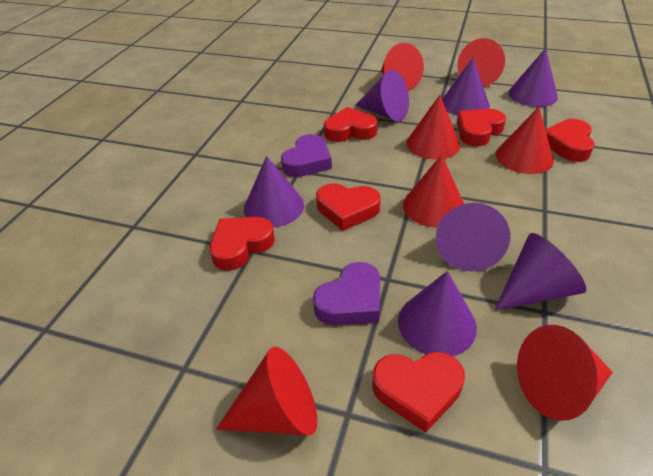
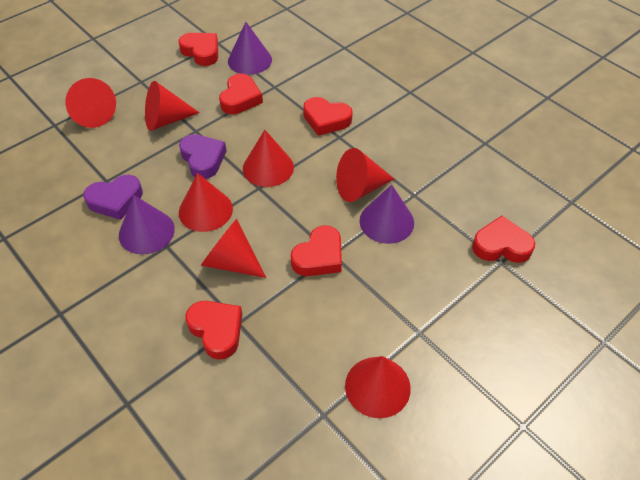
purple cone: 7 -> 3

